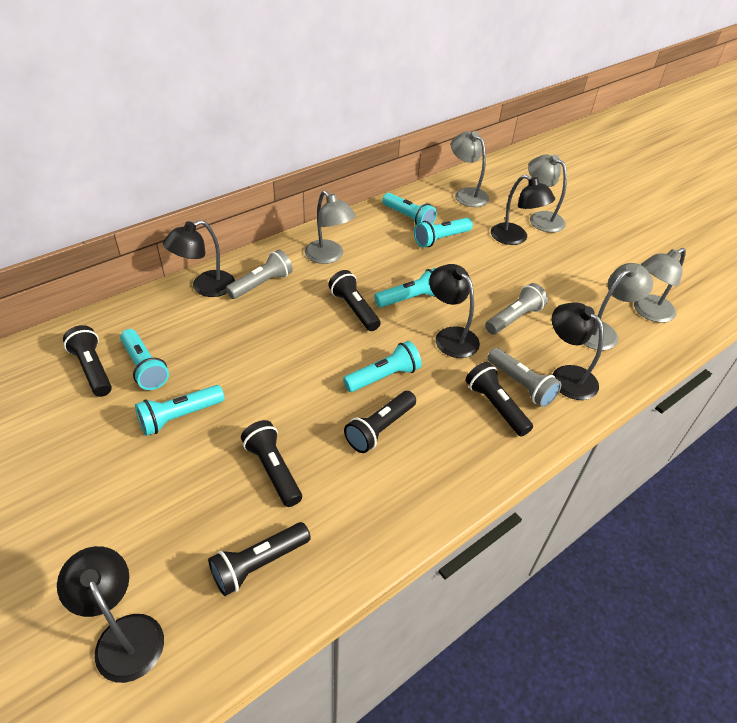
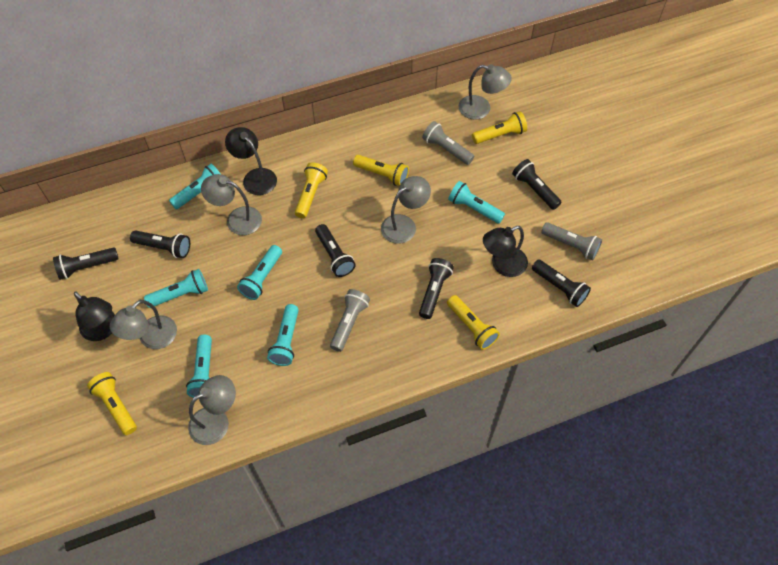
black lamp: 5 -> 3
yellow flashlight: 0 -> 5

